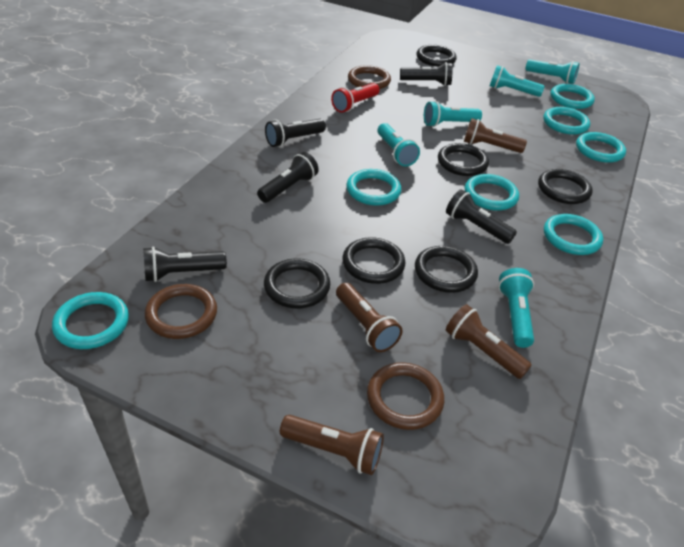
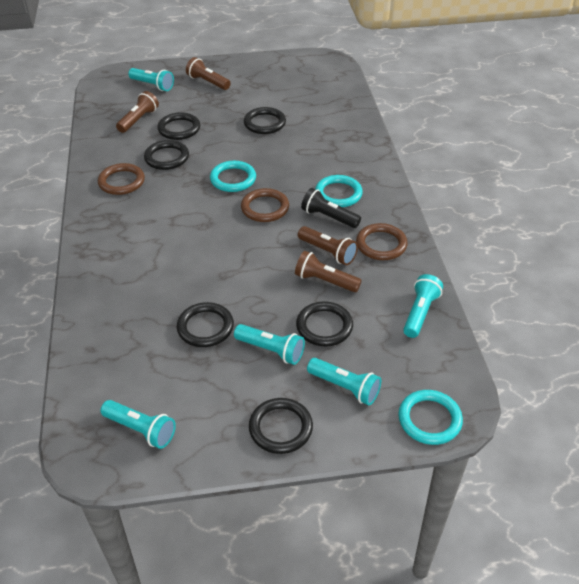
black flashlight: 5 -> 1
red flashlight: 1 -> 0
turquoise ring: 7 -> 3

